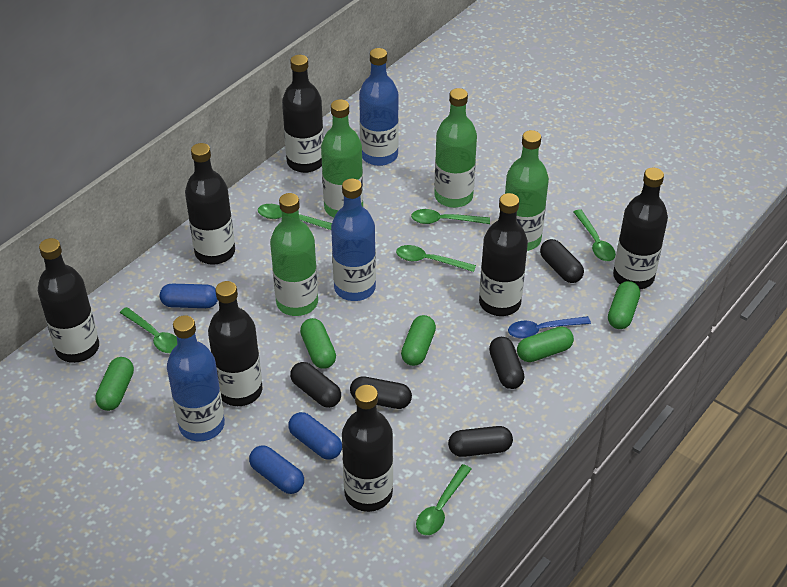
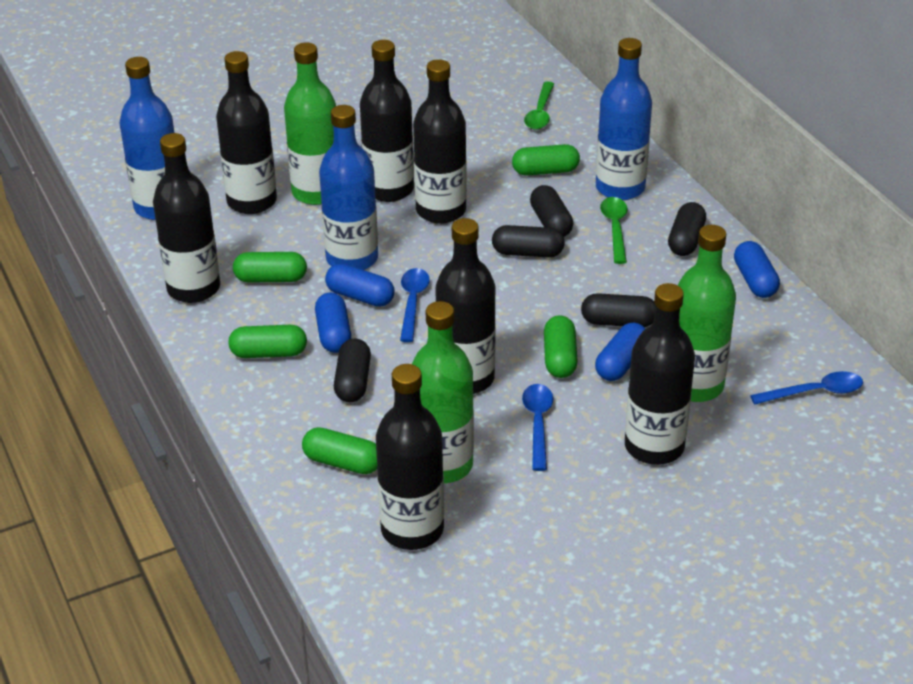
blue capsule: 3 -> 4
blue spoon: 1 -> 3
green bottle: 4 -> 3
green spoon: 6 -> 2

